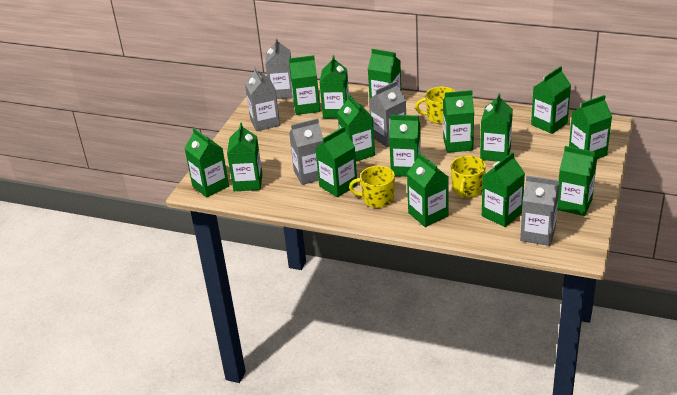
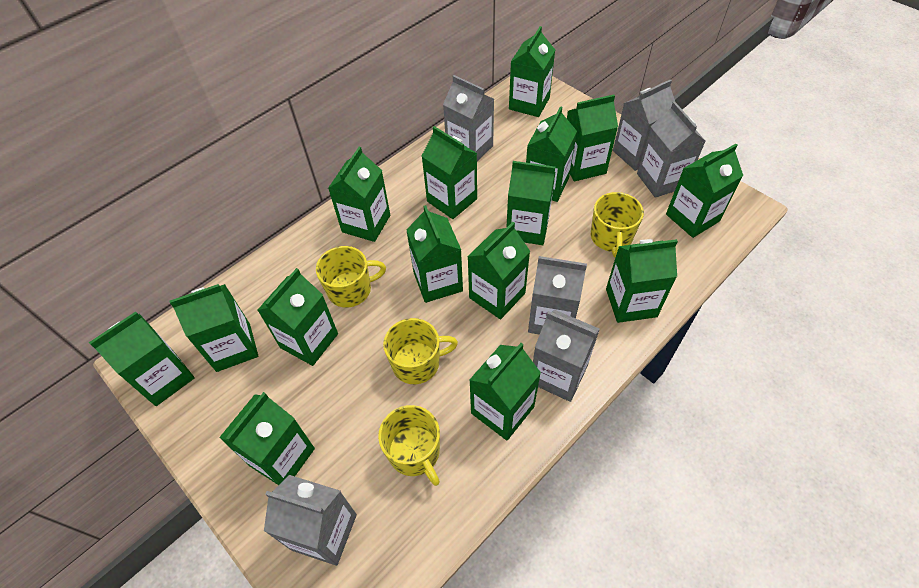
grey carton: 5 -> 6
yellow mug: 3 -> 4

